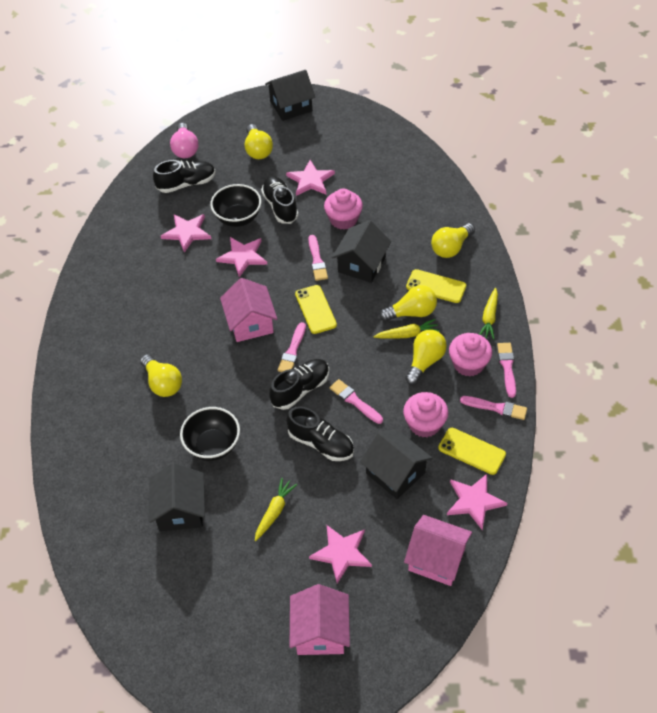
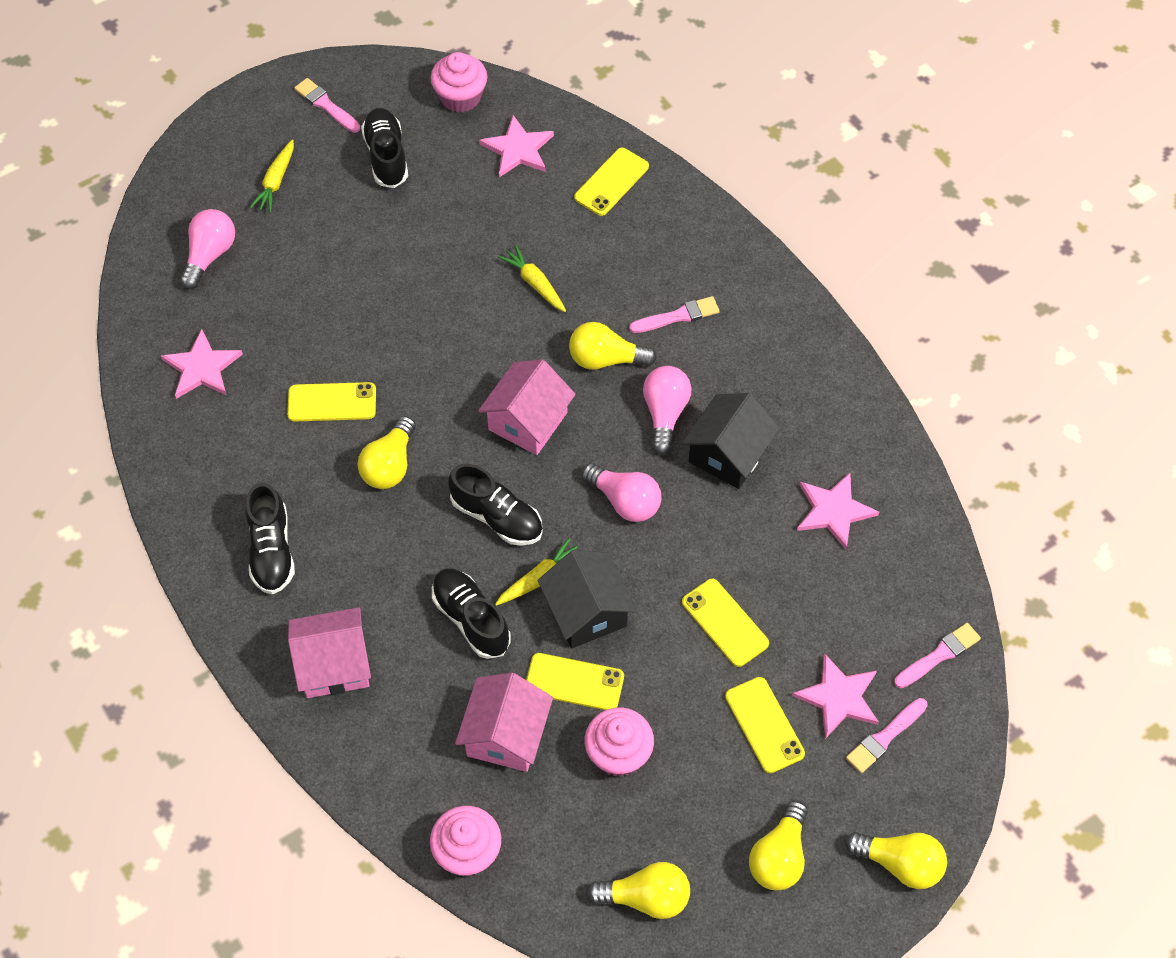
black bowl: 2 -> 0
black house: 4 -> 2
pink brush: 5 -> 4
pink light bulb: 1 -> 3
pink star: 5 -> 4
yellow phone: 3 -> 5

